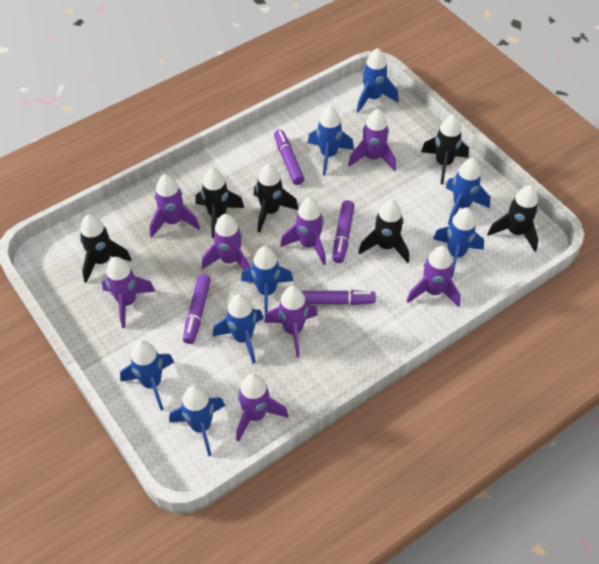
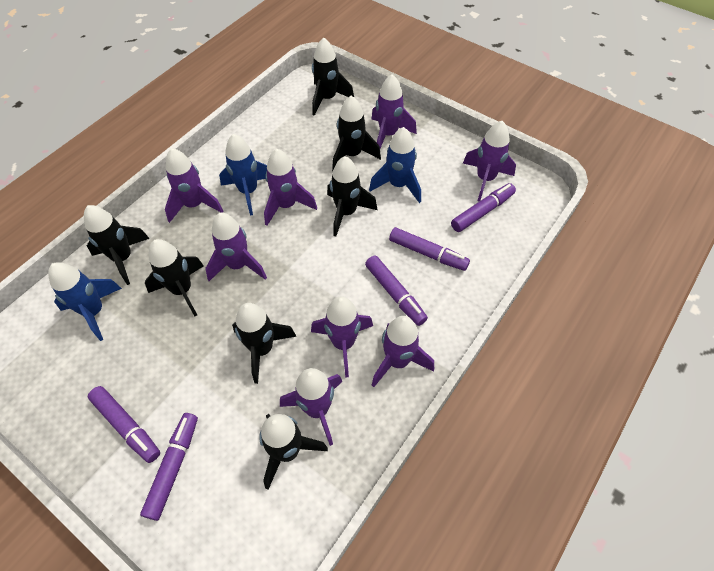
black rocket: 6 -> 7
blue rocket: 8 -> 3
purple marker: 4 -> 5

